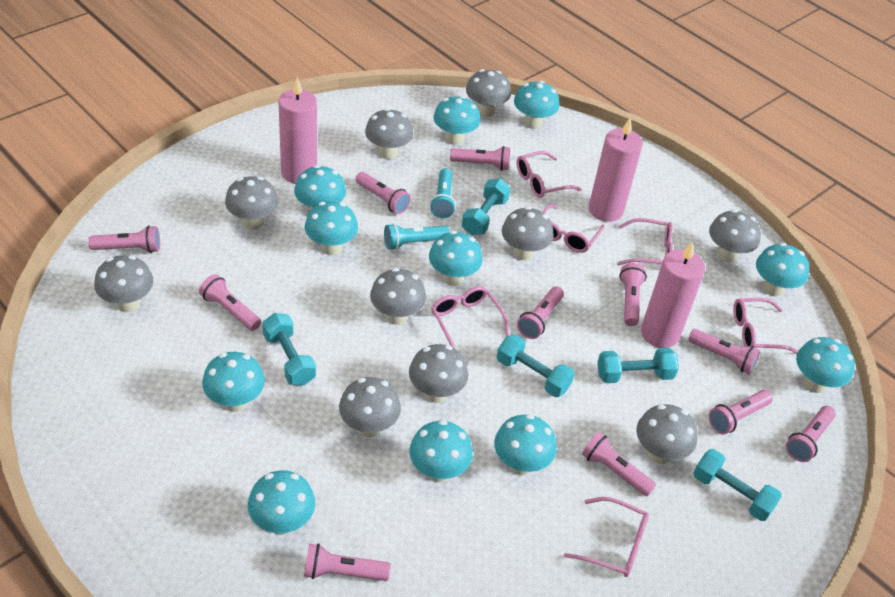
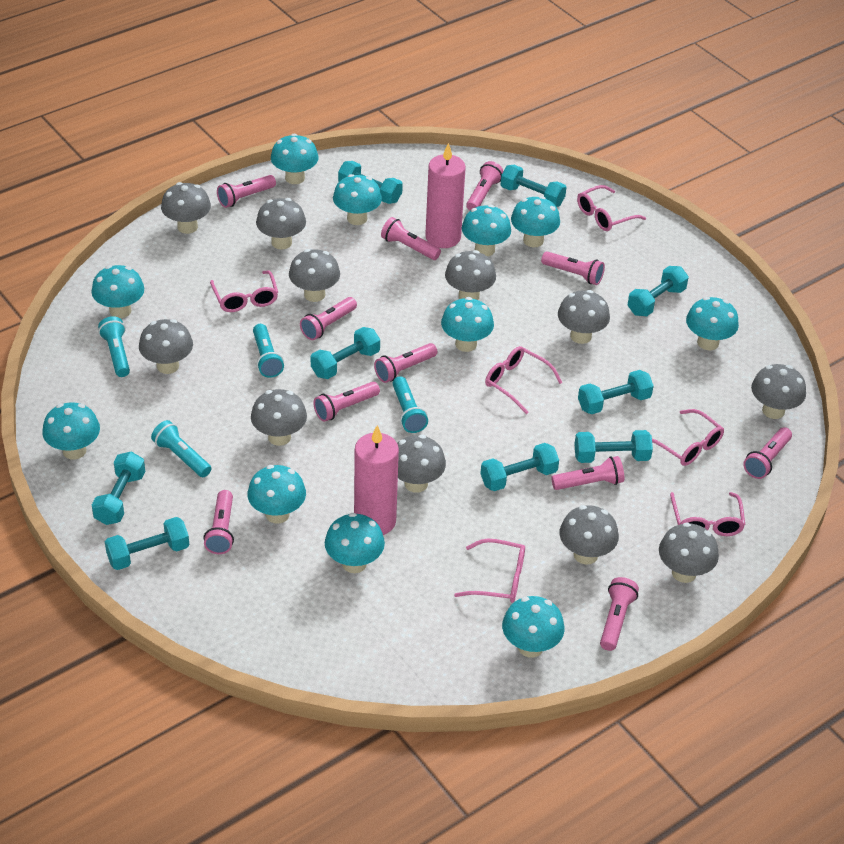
grey mushroom: 10 -> 11
pink candle: 3 -> 2
turquoise dumbbell: 5 -> 9
turquoise flashlight: 2 -> 4

